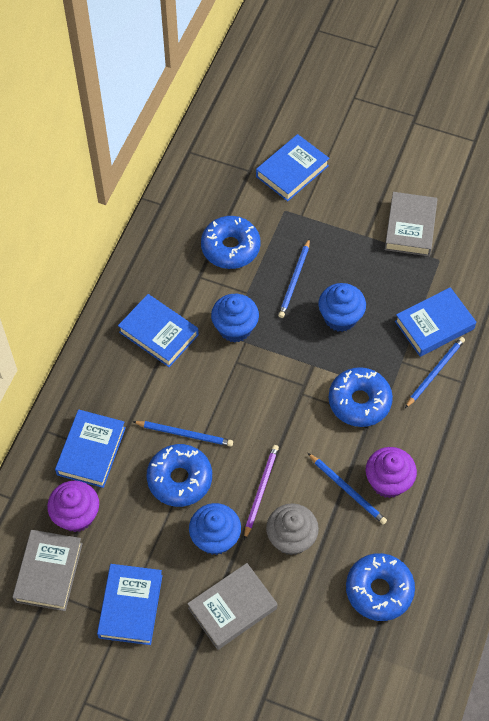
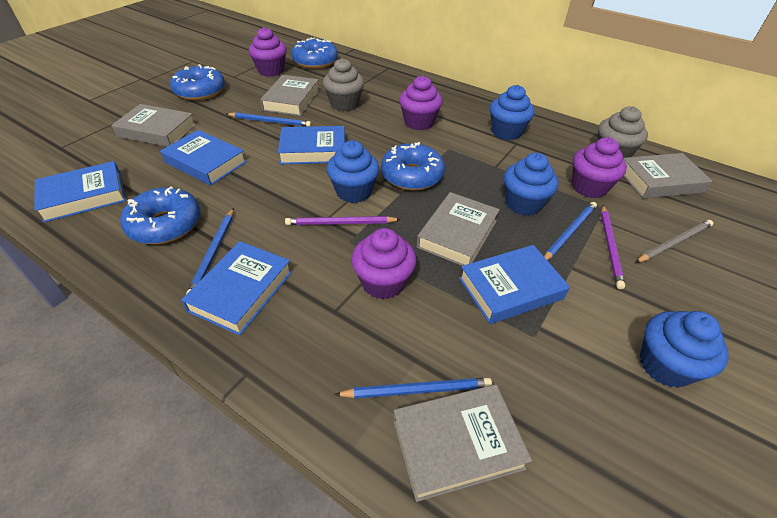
blue cupcake: 3 -> 4
grey book: 3 -> 5
grey cupcake: 1 -> 2
grey pencil: 0 -> 1
purple cupcake: 2 -> 4
purple pencil: 1 -> 2

